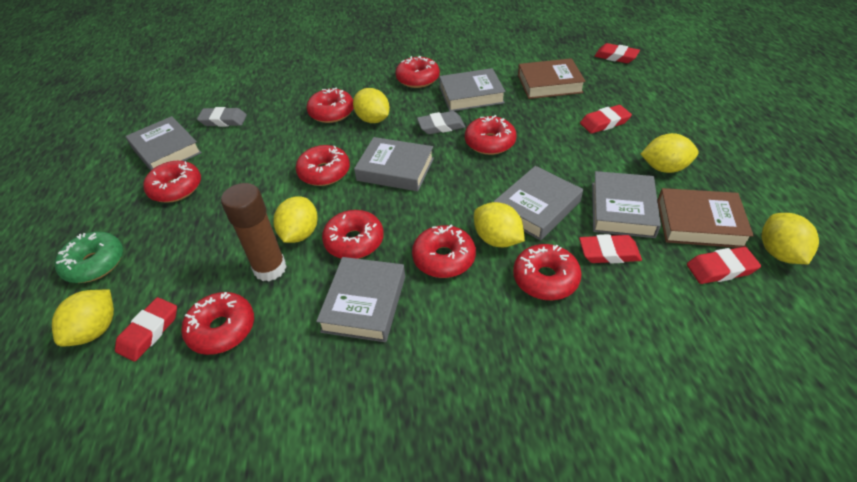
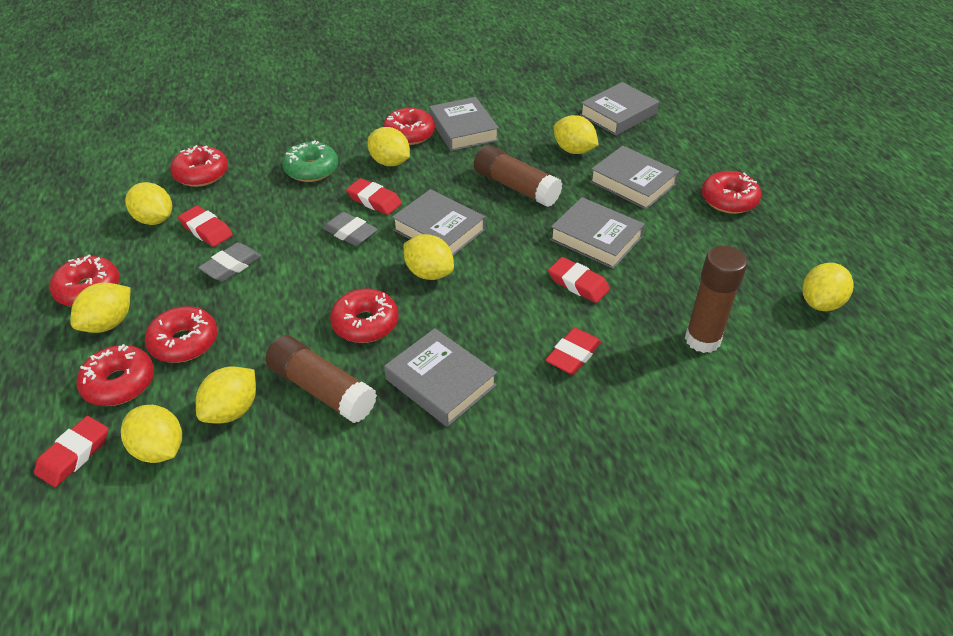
brown book: 2 -> 0
brown glue stick: 1 -> 3
red donut: 9 -> 7
yellow lemon: 6 -> 8

